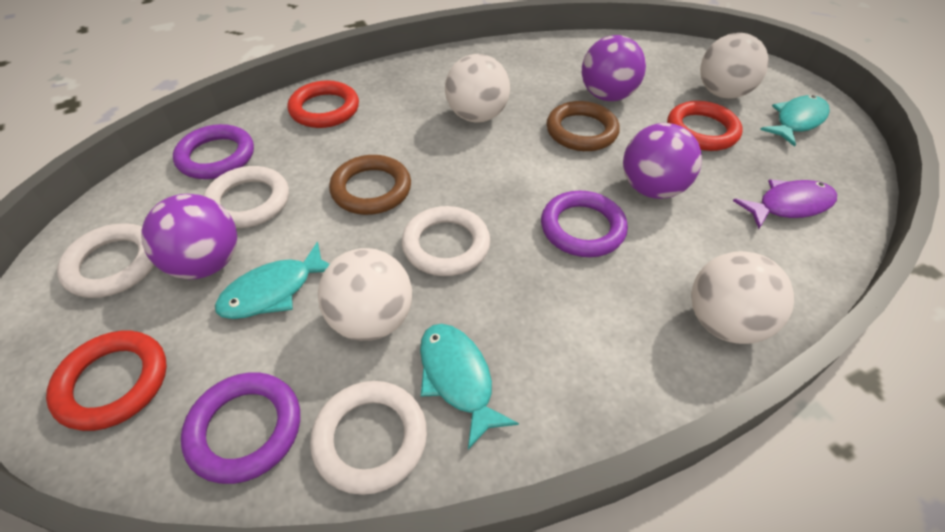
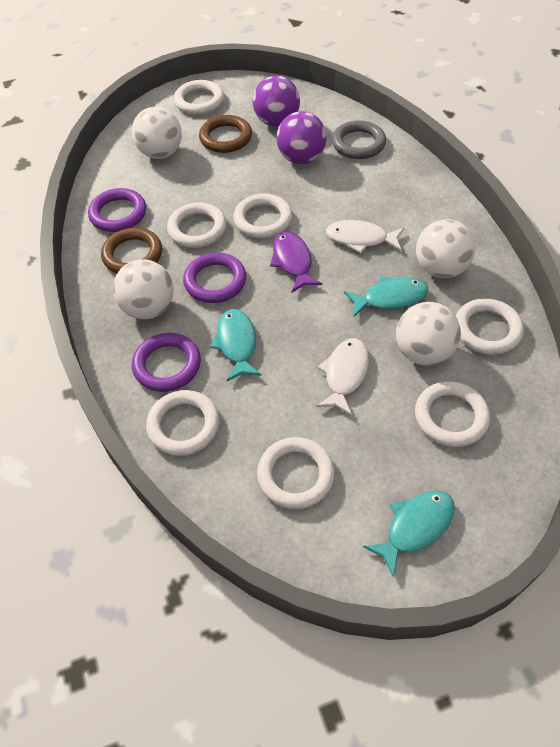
grey ring: 0 -> 1
purple ball: 3 -> 2
red ring: 3 -> 0
white fish: 0 -> 2
white ring: 4 -> 7

